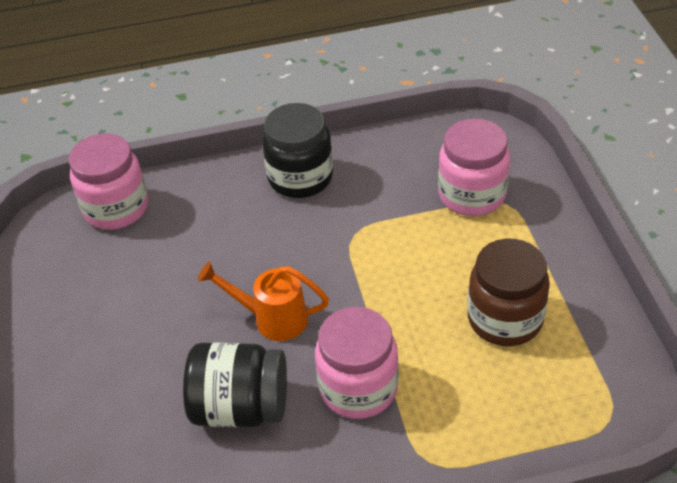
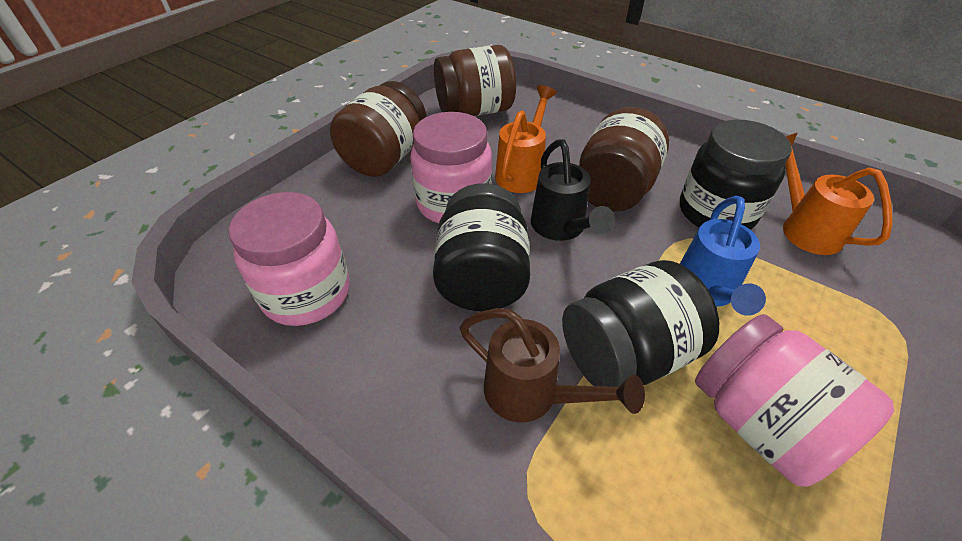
black jar: 2 -> 3
black watering can: 0 -> 1
blue watering can: 0 -> 1
brown jar: 1 -> 3
brown watering can: 0 -> 1
orange watering can: 1 -> 2

